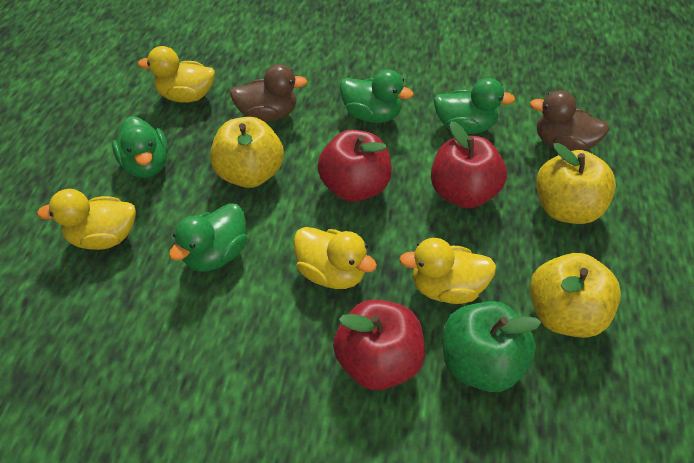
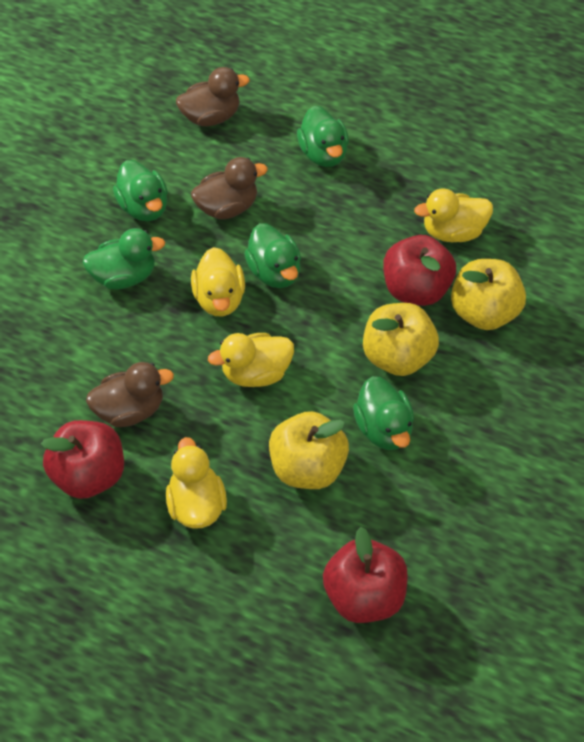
brown duck: 2 -> 3
green apple: 1 -> 0
green duck: 4 -> 5

